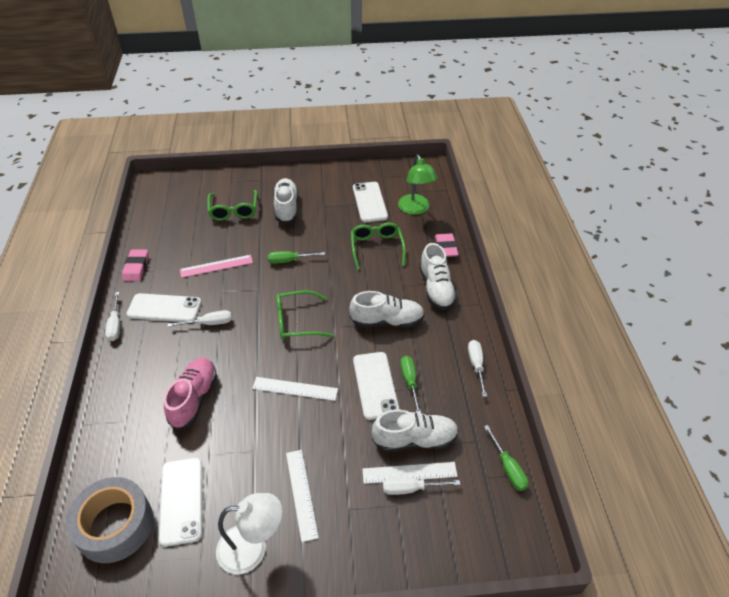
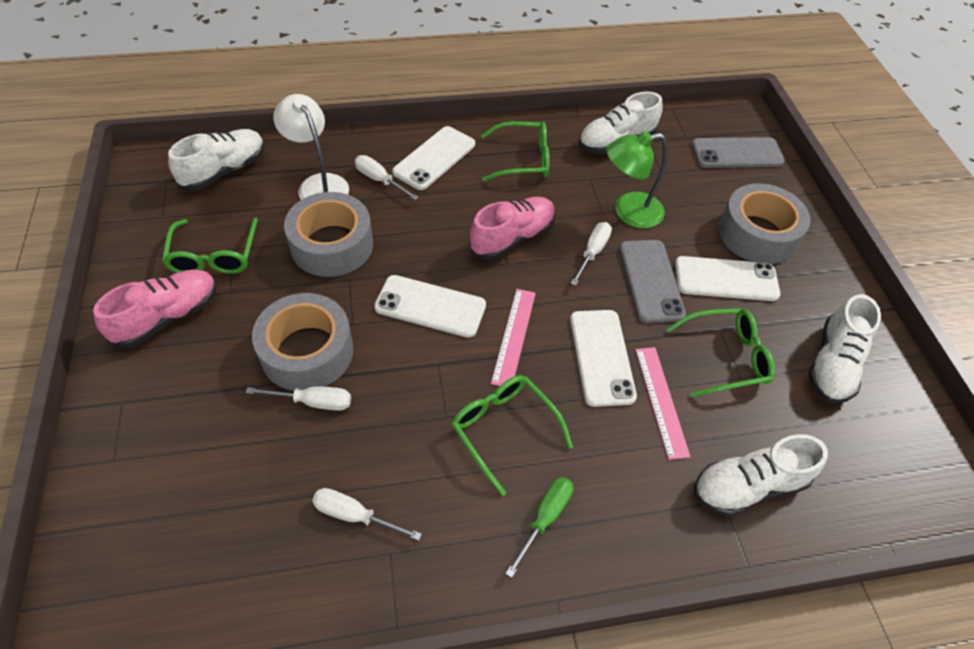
green glasses: 3 -> 4
green screwdriver: 3 -> 1
grey phone: 0 -> 2
grey tape: 1 -> 3
pink eraser: 2 -> 0
pink ruler: 1 -> 2
pink shoe: 1 -> 2
white ruler: 3 -> 0

